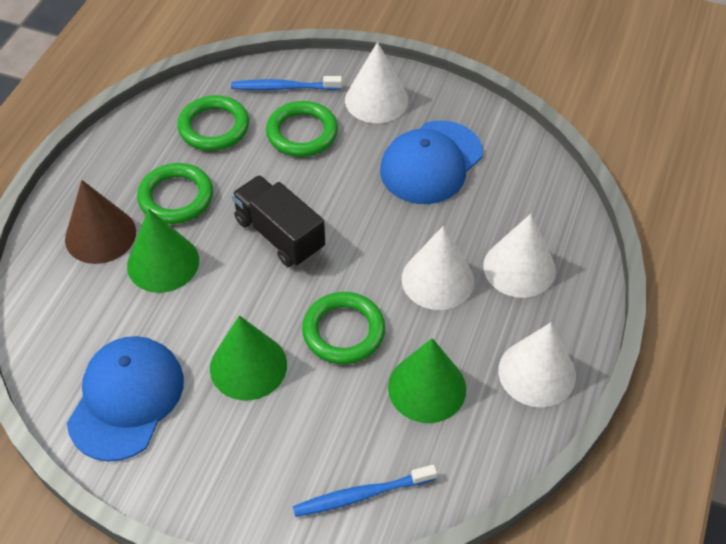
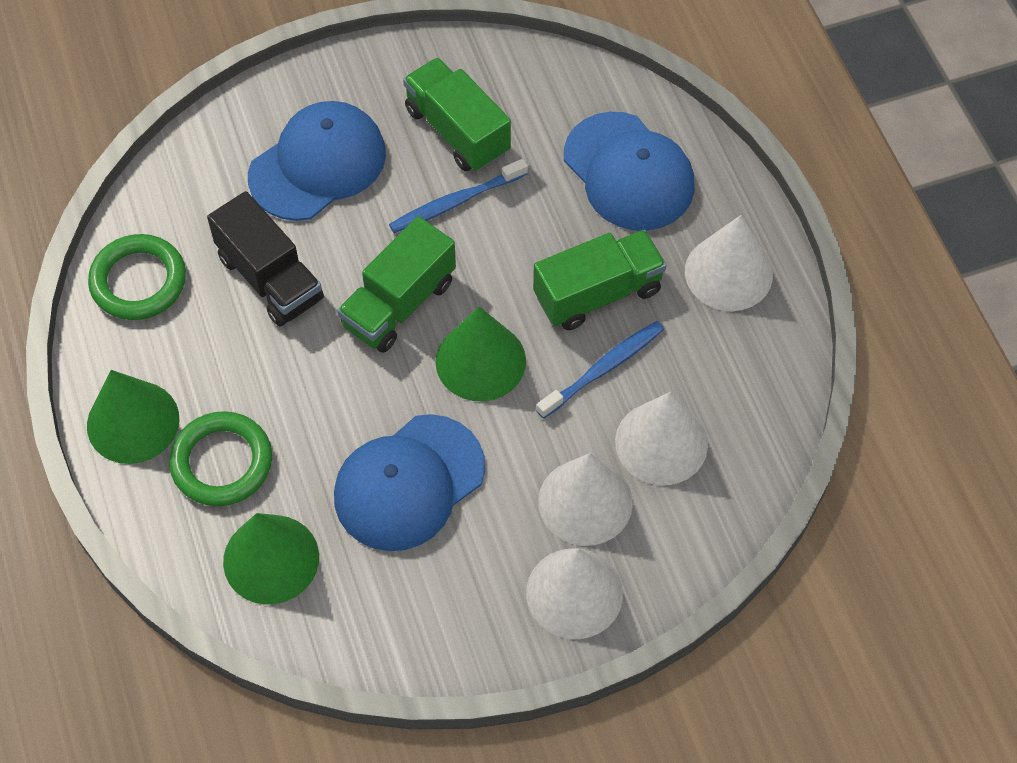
blue cap: 2 -> 3
brown cone: 1 -> 0
green ring: 4 -> 2
green truck: 0 -> 3

